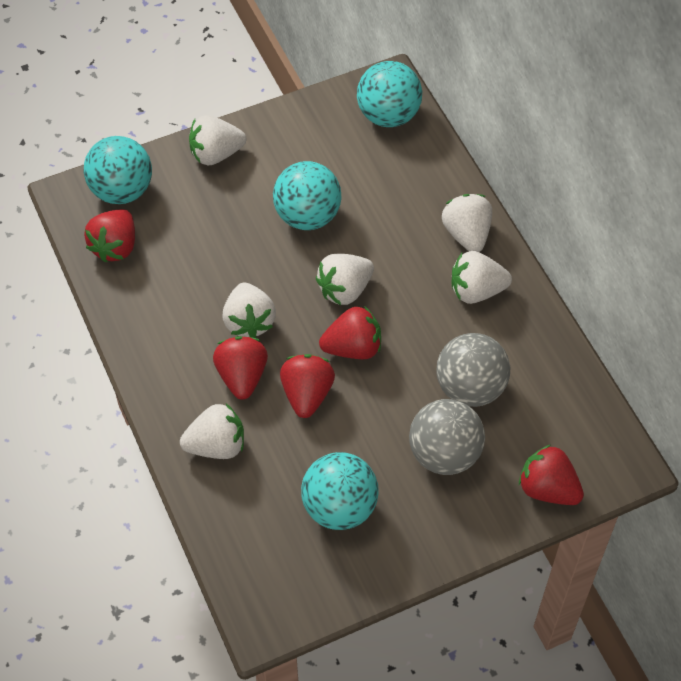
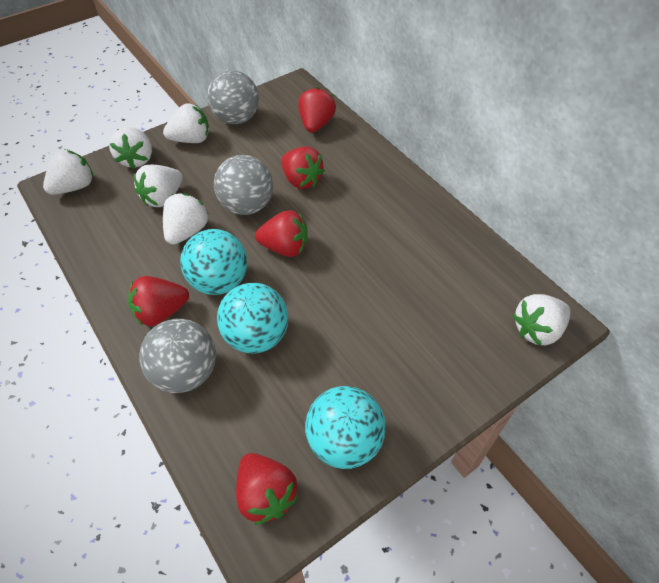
grey ball: 2 -> 3
turquoise ball: 4 -> 3

